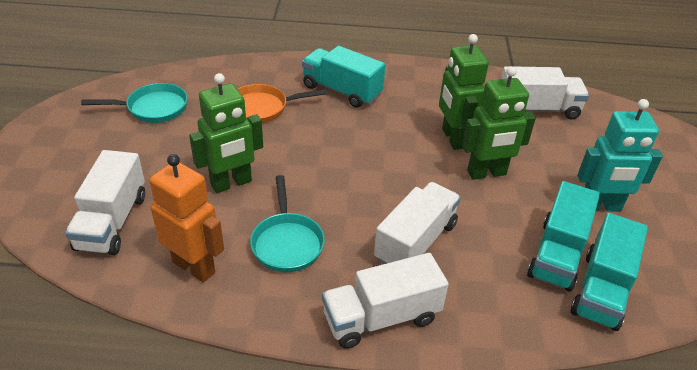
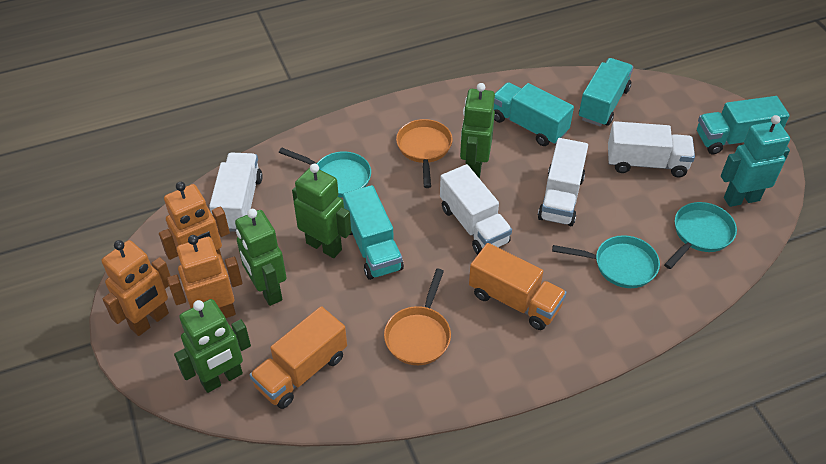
green robot: 3 -> 4
orange pan: 1 -> 2
orange robot: 1 -> 3
orange truck: 0 -> 2
turquoise pan: 2 -> 3
turquoise truck: 3 -> 4

